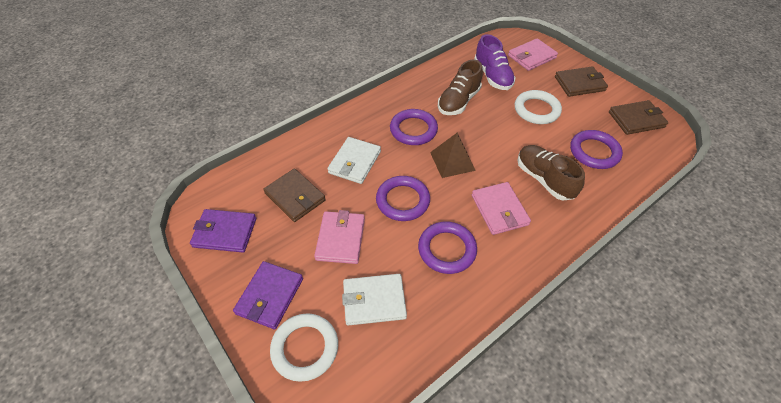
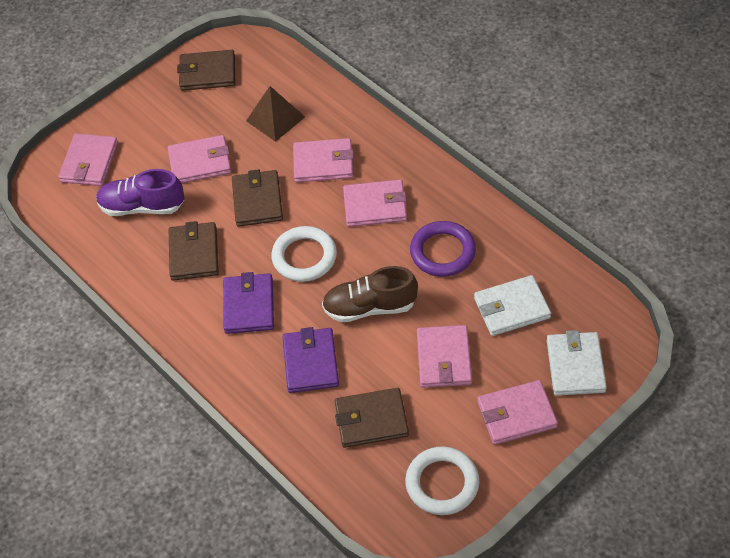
brown shoe: 2 -> 1
brown wallet: 3 -> 4
pink wallet: 3 -> 6
purple ring: 4 -> 1

